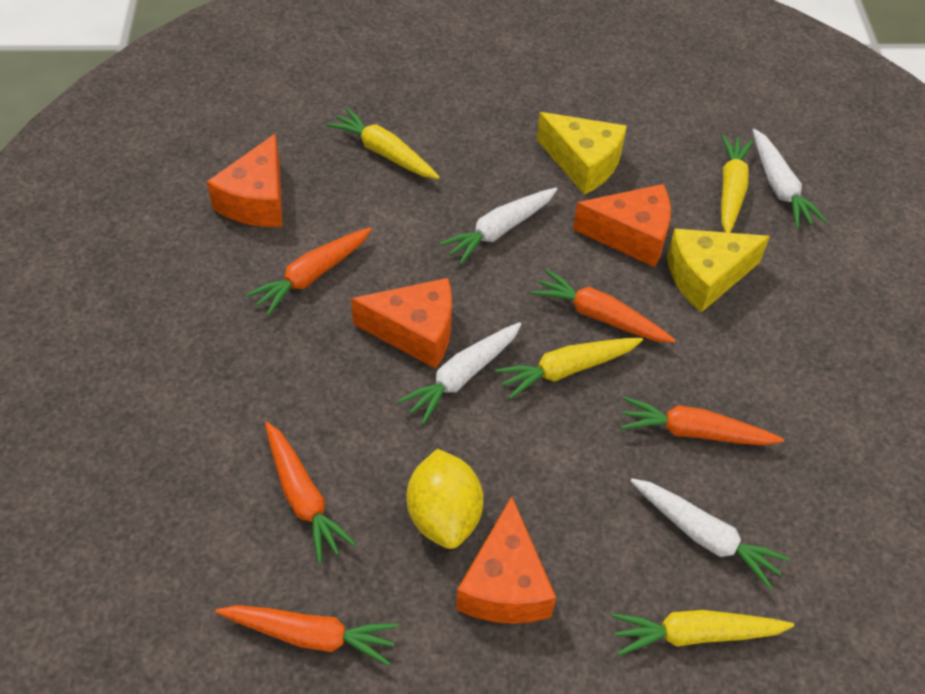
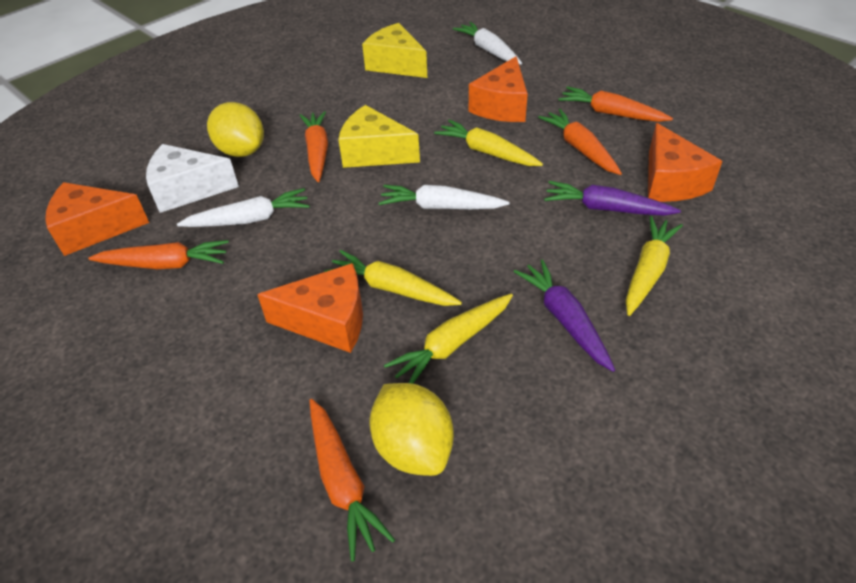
purple carrot: 0 -> 2
white carrot: 4 -> 3
white cheese: 0 -> 1
yellow lemon: 1 -> 2

